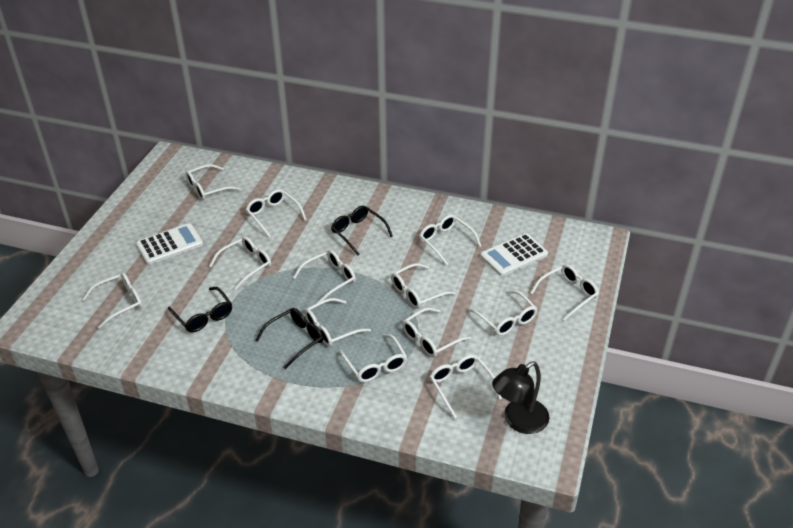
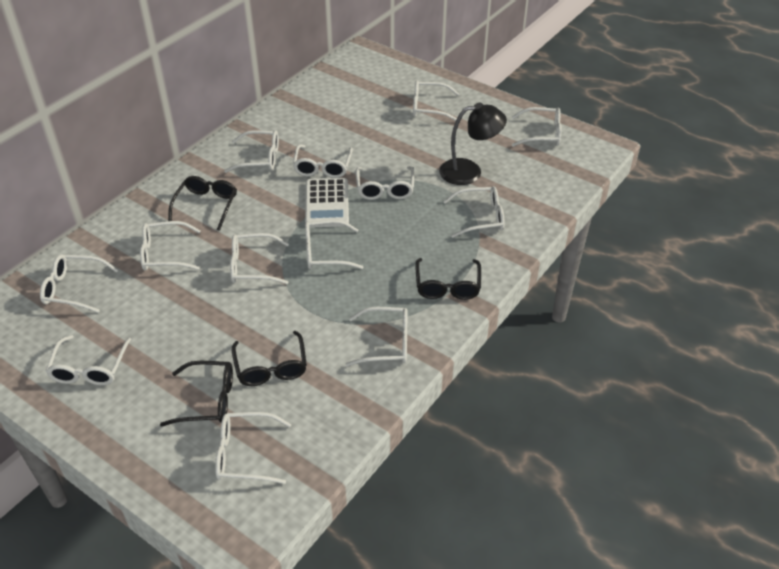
black glasses: 3 -> 4
white calculator: 2 -> 1

